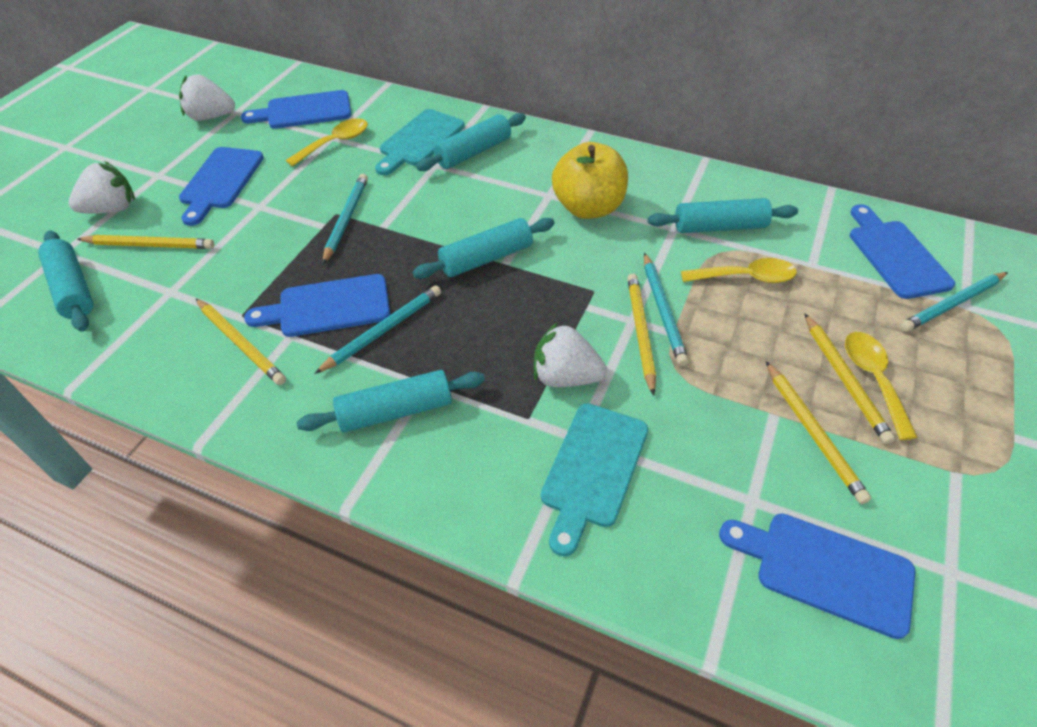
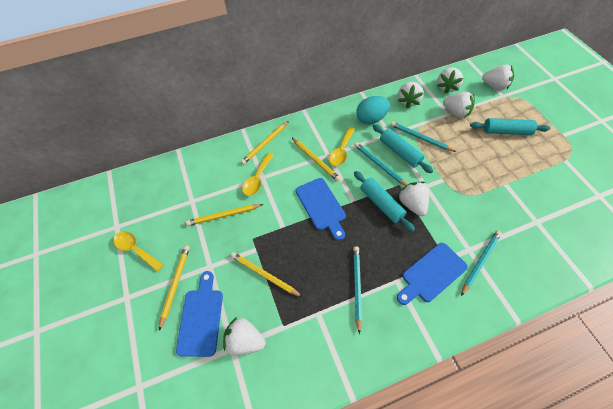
blue cutting board: 5 -> 3
turquoise cutting board: 2 -> 0
turquoise egg: 0 -> 1
turquoise rolling pin: 5 -> 3
white strawberry: 3 -> 6
yellow apple: 1 -> 0

